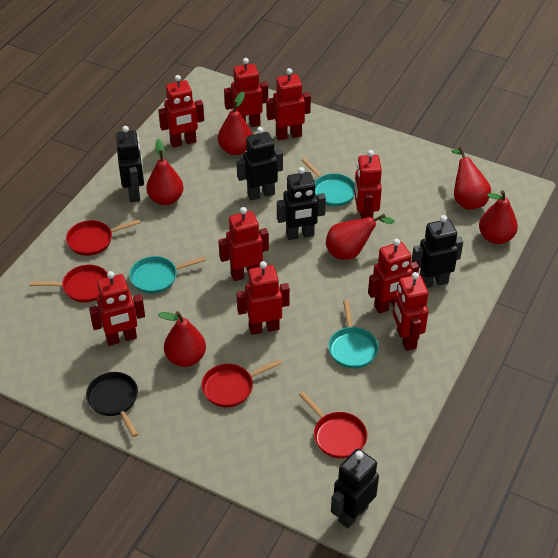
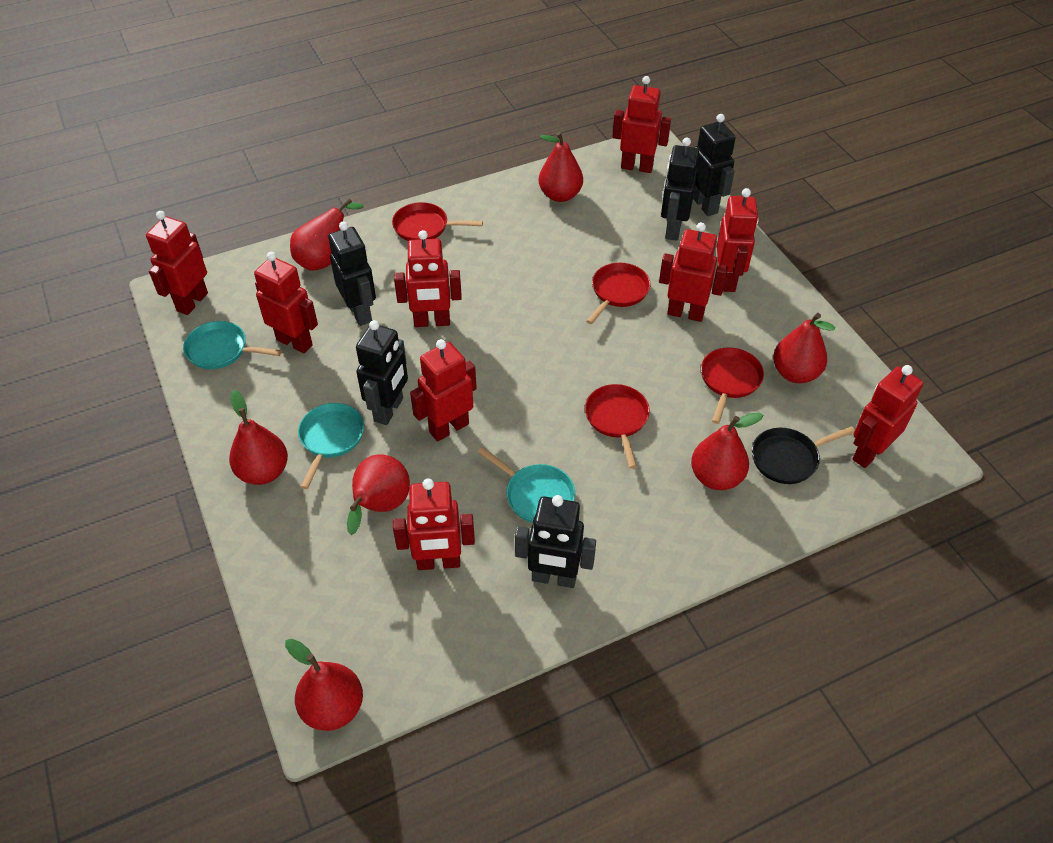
red pear: 6 -> 7

